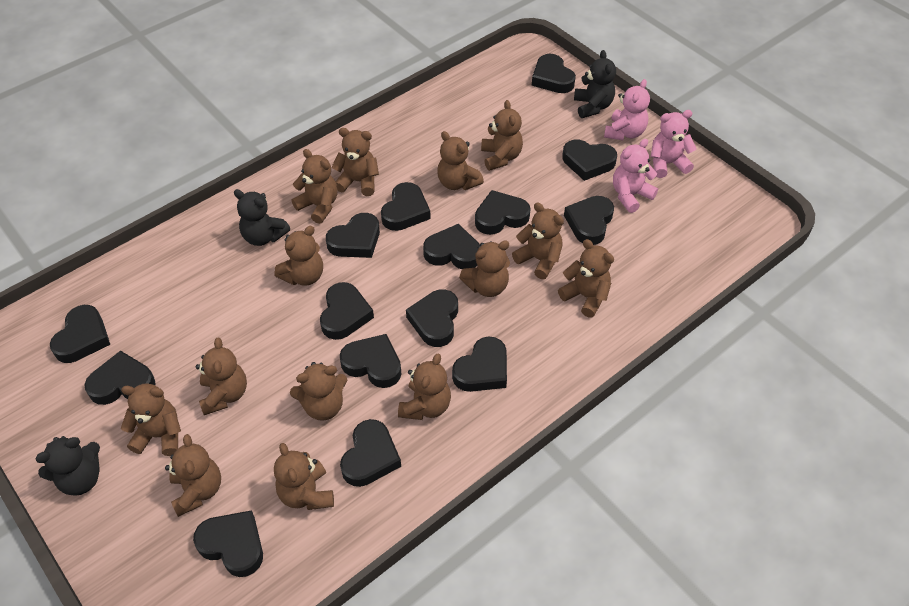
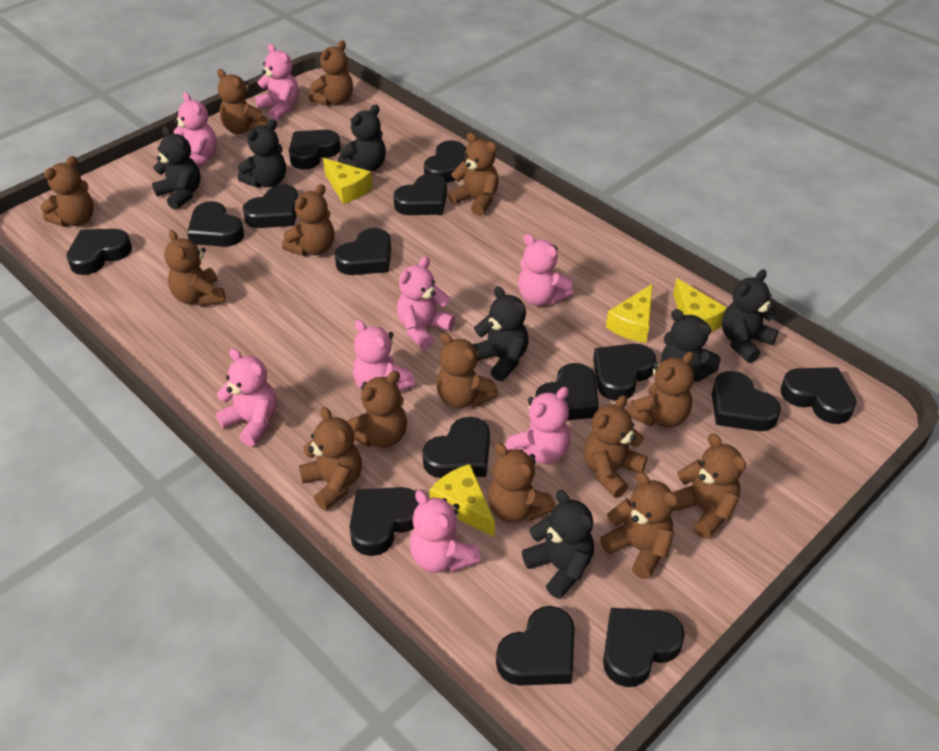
black teddy bear: 3 -> 7
pink teddy bear: 3 -> 8
yellow cheese: 0 -> 4

